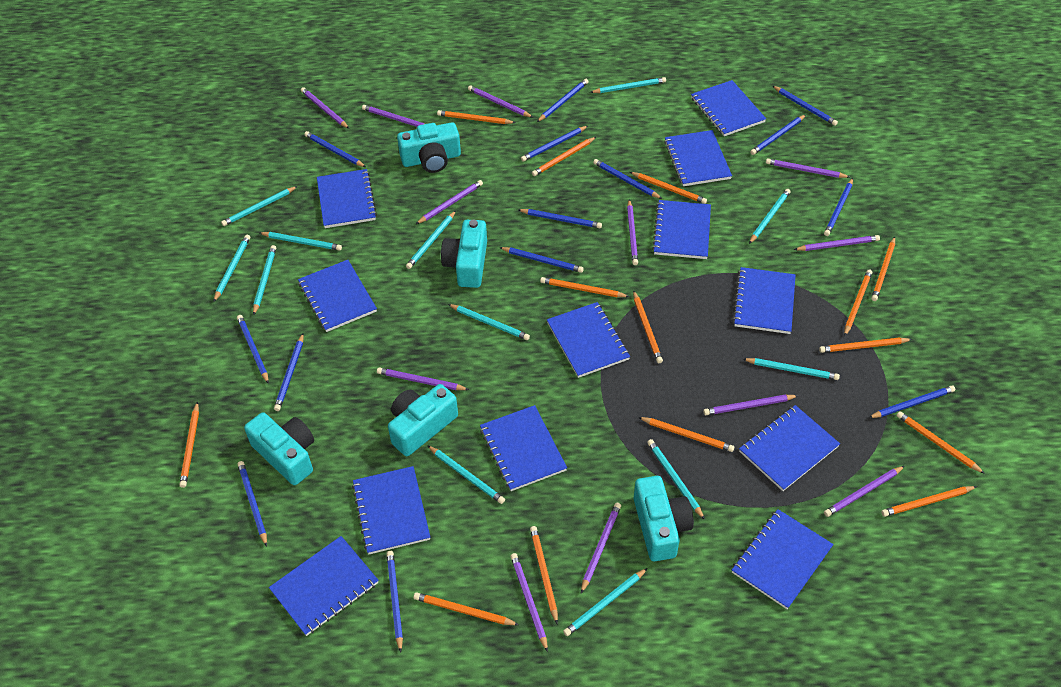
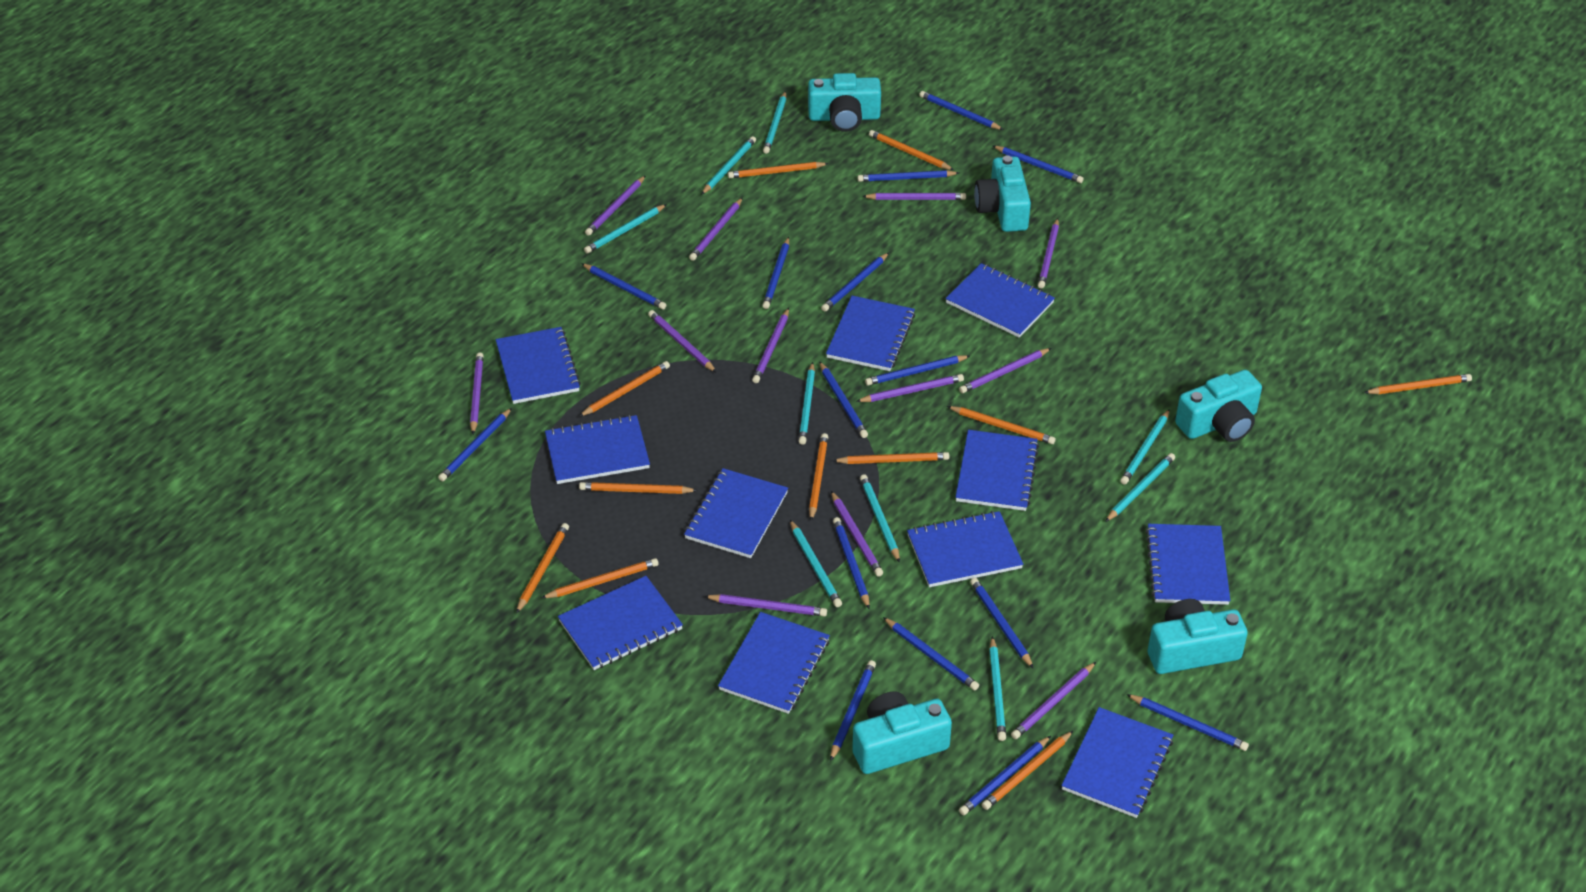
blue notebook: 12 -> 11
blue pencil: 14 -> 15
orange pencil: 14 -> 11
turquoise pencil: 12 -> 9

